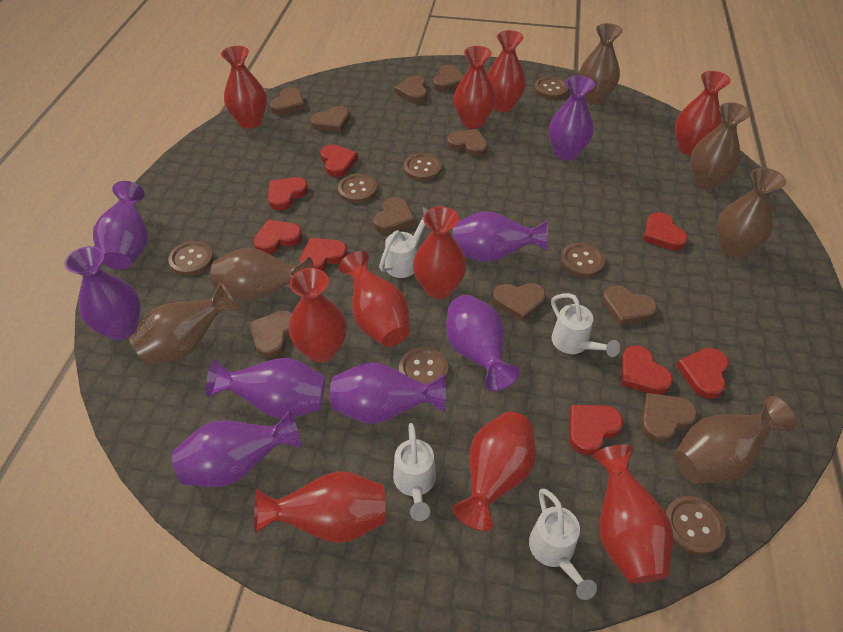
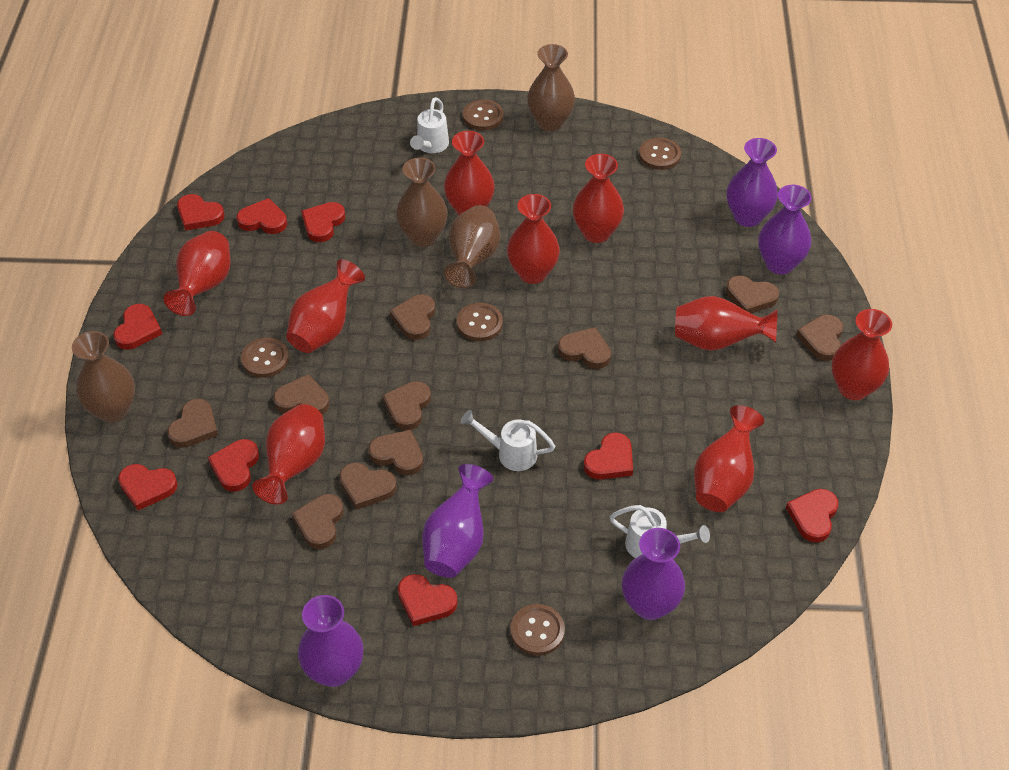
brown button: 7 -> 5
brown vase: 6 -> 4
purple vase: 8 -> 5
red heart: 8 -> 9
red vase: 10 -> 9
white watering can: 4 -> 3

